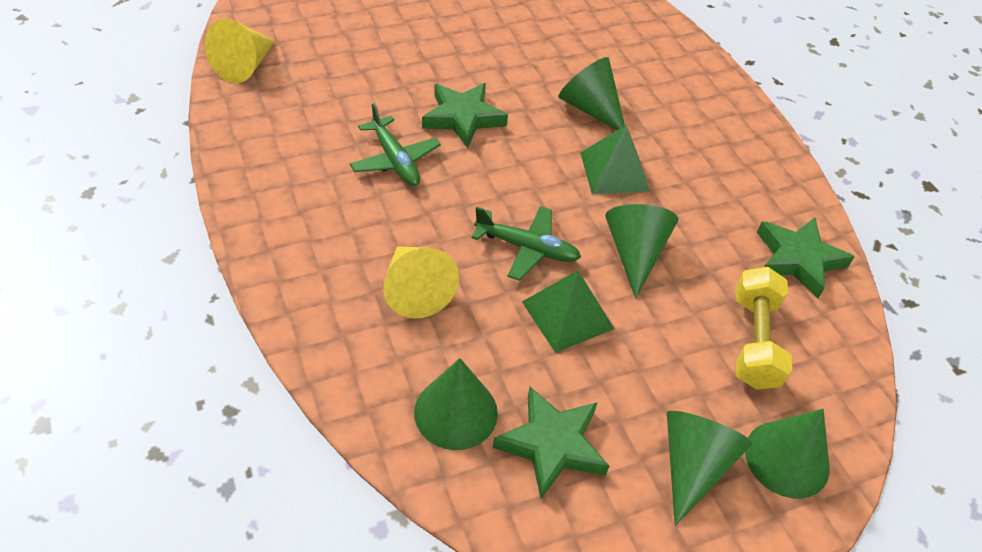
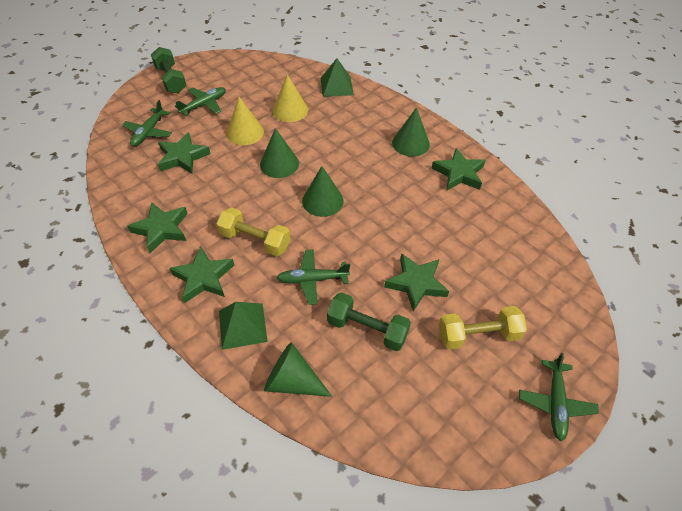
green cone: 5 -> 4
green dumbbell: 0 -> 2
green plane: 2 -> 4
green star: 3 -> 5
yellow dumbbell: 1 -> 2

